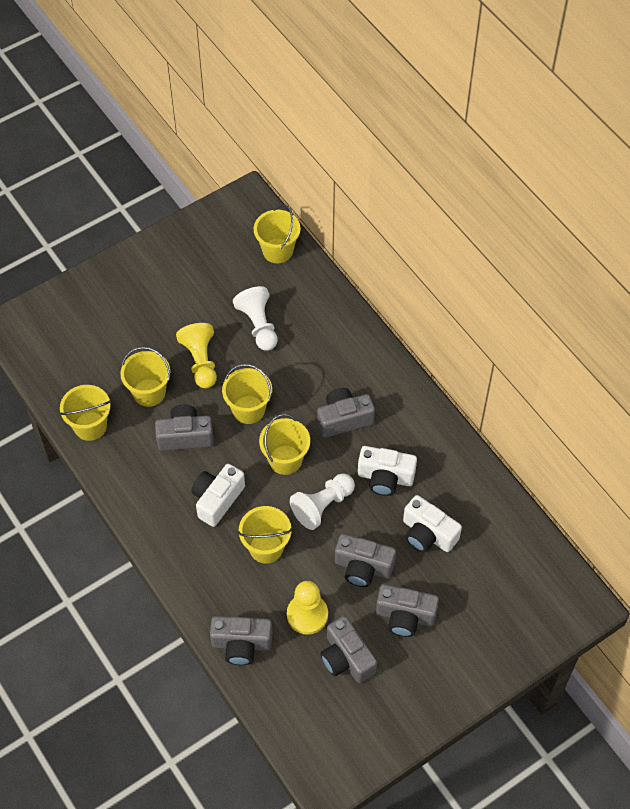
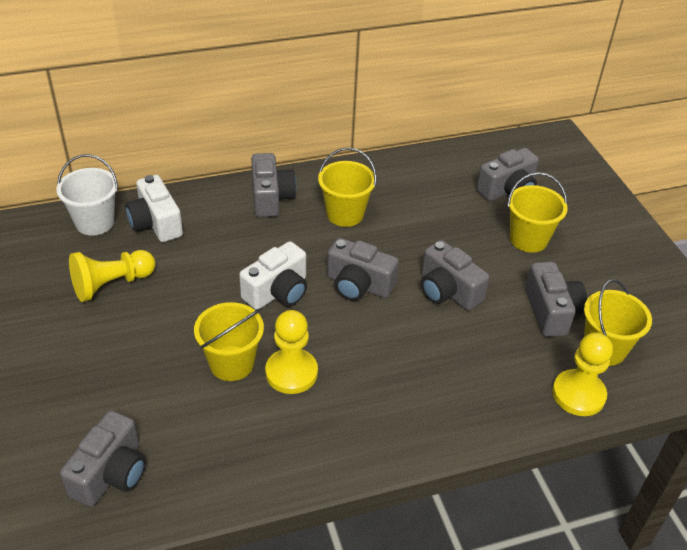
white bucket: 0 -> 1
white camera: 3 -> 2
white pawn: 2 -> 0
yellow bucket: 6 -> 4
yellow pawn: 2 -> 3

